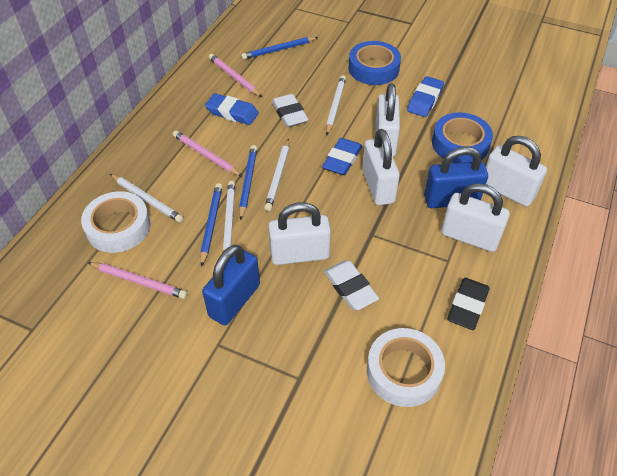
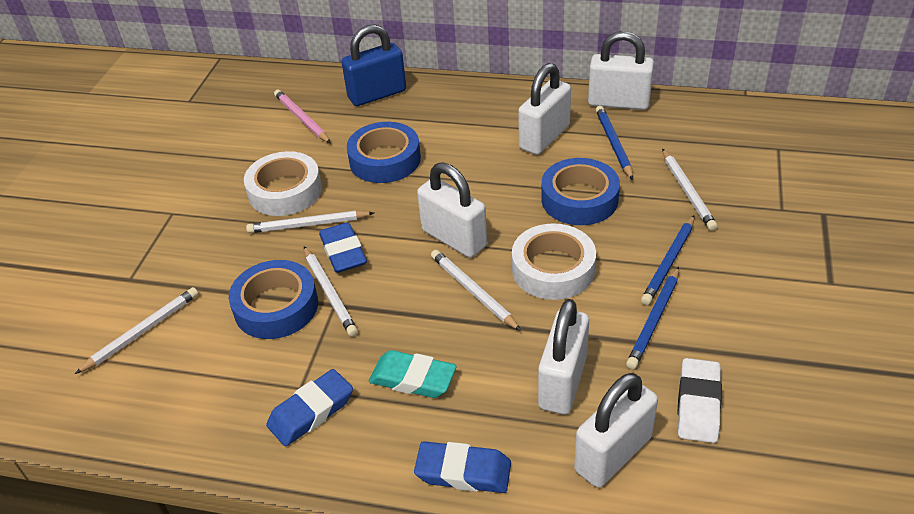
black eraser: 1 -> 0
blue padlock: 2 -> 1
blue tape: 2 -> 3
pink pencil: 3 -> 1
turquoise eraser: 0 -> 1
white eraser: 2 -> 1
white pencil: 4 -> 5

